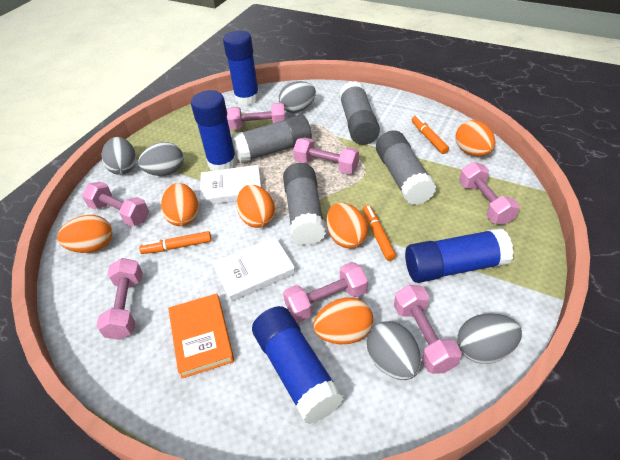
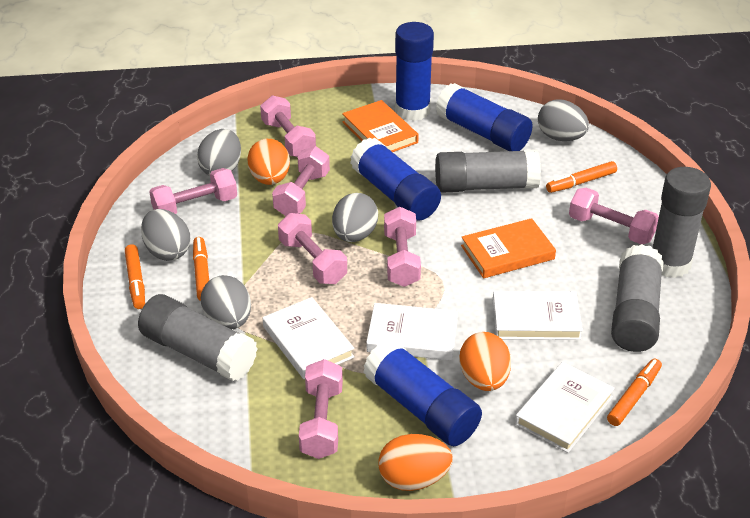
orange book: 1 -> 2
orange egg: 6 -> 3
orange marker: 3 -> 4
white book: 2 -> 4

